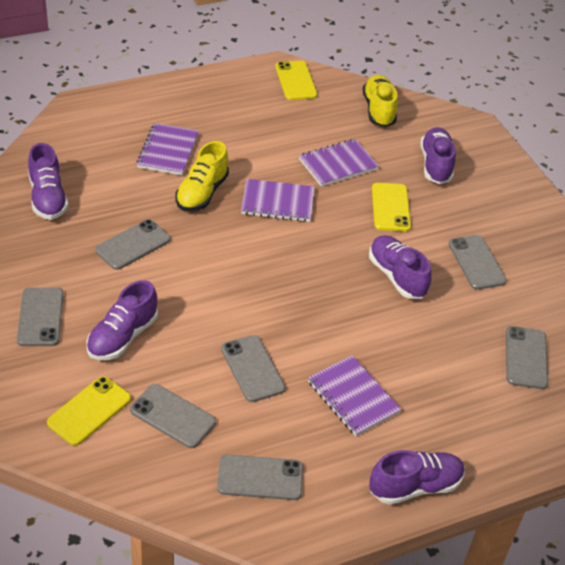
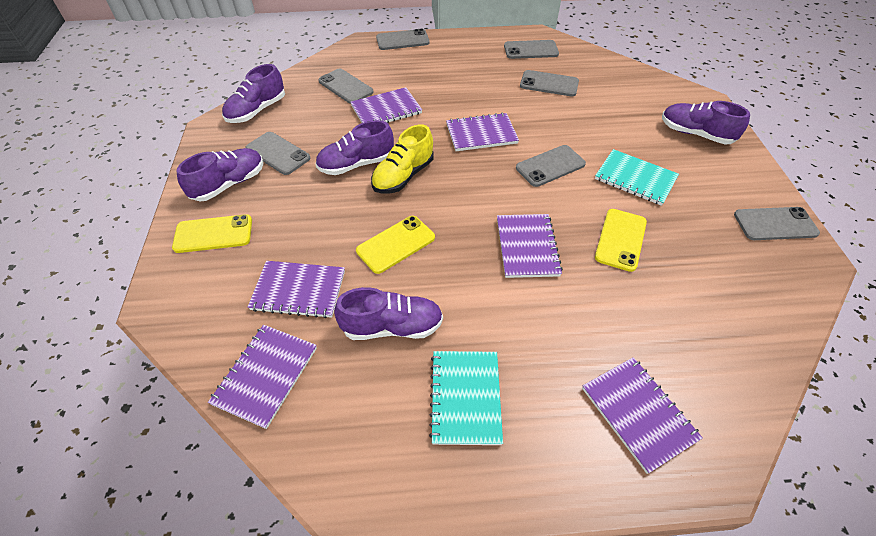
purple notebook: 4 -> 6
turquoise notebook: 0 -> 2
yellow shoe: 2 -> 1

